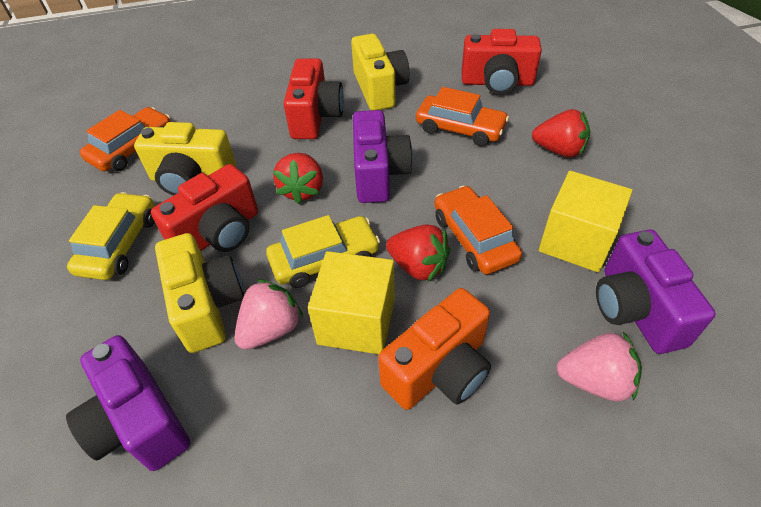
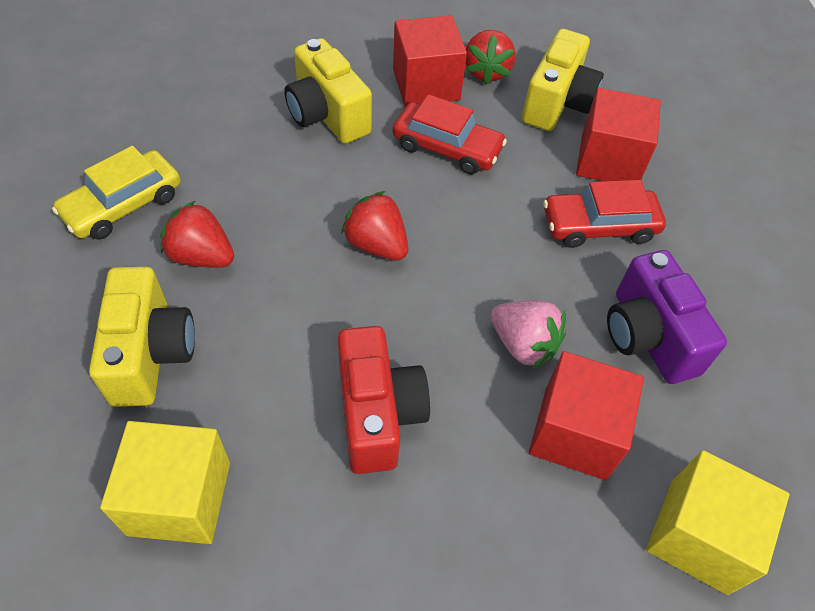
orange camera: 1 -> 0
orange car: 3 -> 0
pink strawberry: 2 -> 1
purple camera: 3 -> 1
red camera: 3 -> 1
red car: 0 -> 2
red cube: 0 -> 3
yellow car: 2 -> 1

